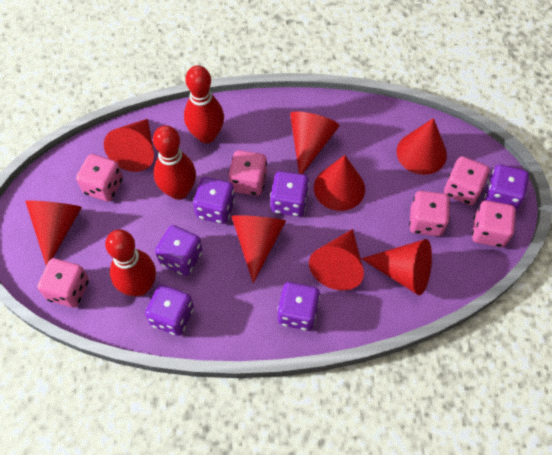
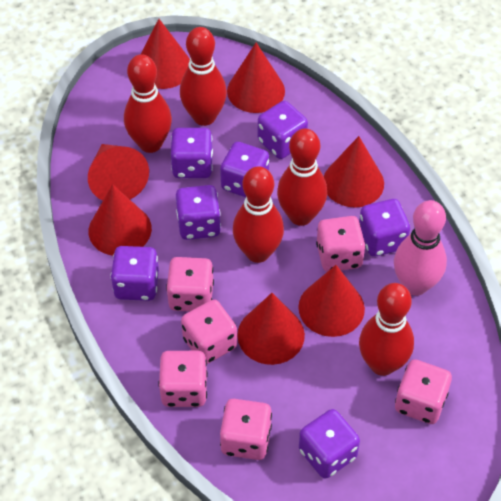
pink bowling pin: 0 -> 1
purple dice: 6 -> 7
red bowling pin: 3 -> 5
red cone: 8 -> 7

